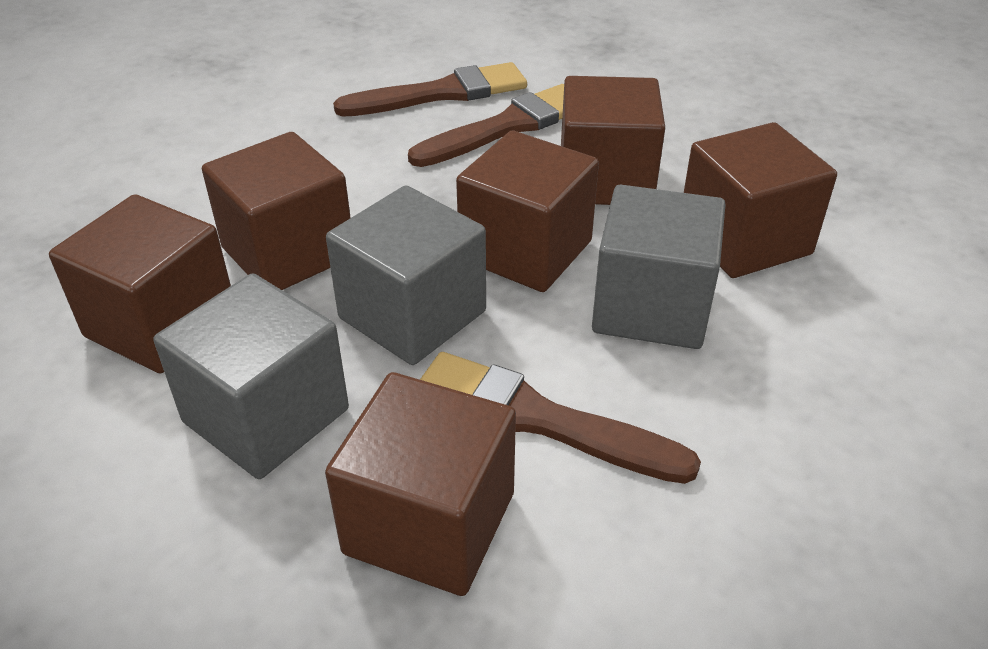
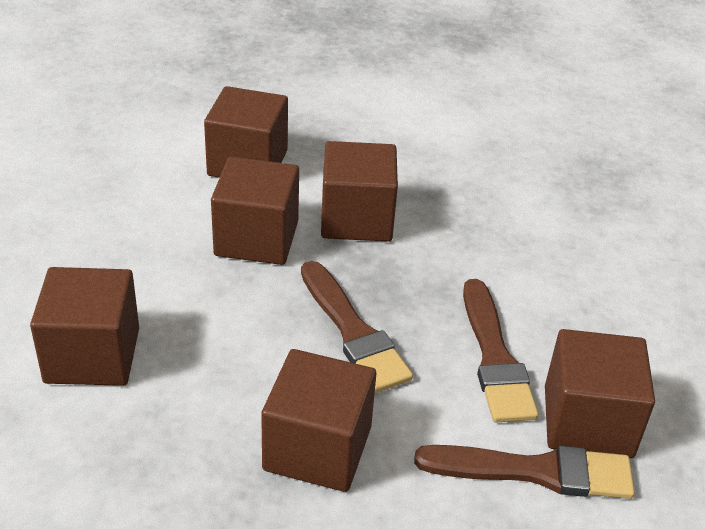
grey cube: 3 -> 0

